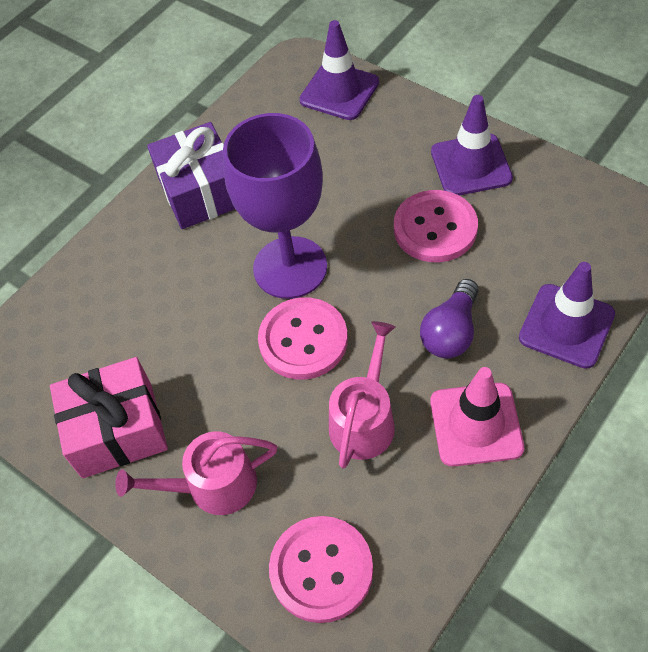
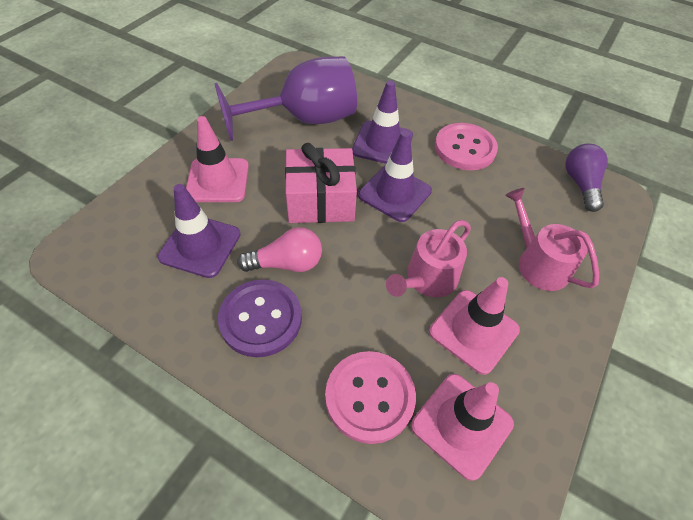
pink button: 3 -> 2
pink light bulb: 0 -> 1
pink traffic cone: 1 -> 3
purple button: 0 -> 1
purple gift: 1 -> 0

